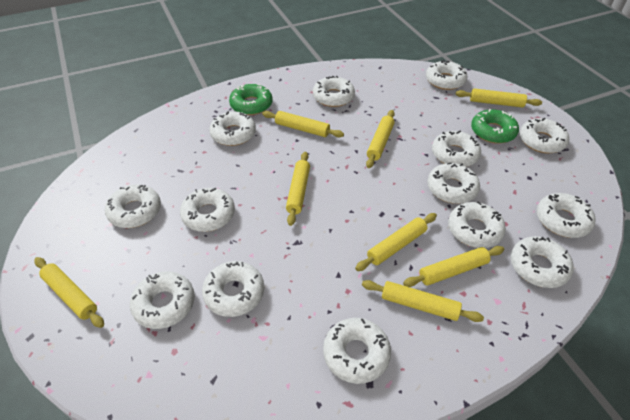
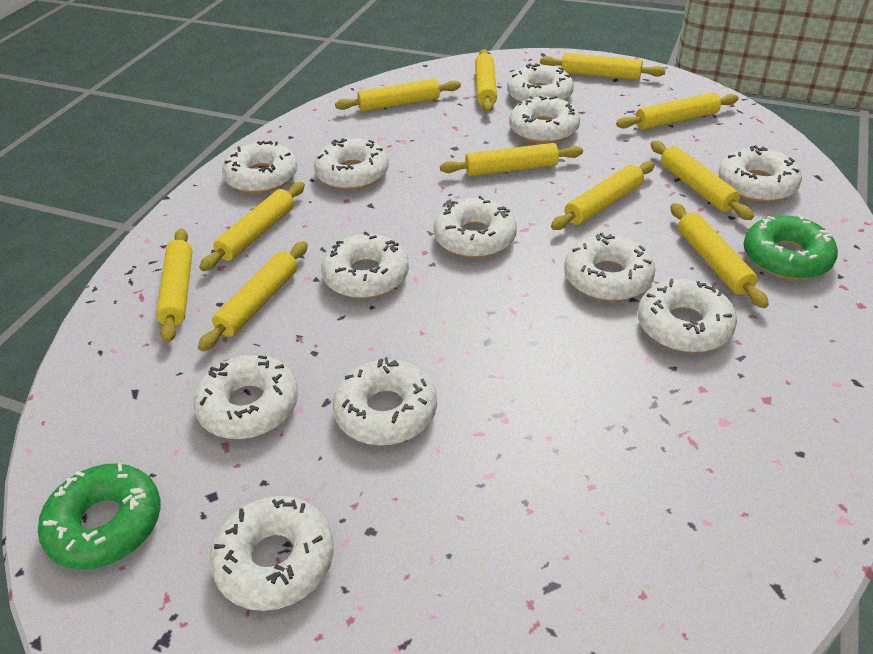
white donut: 14 -> 12
yellow rolling pin: 8 -> 11

